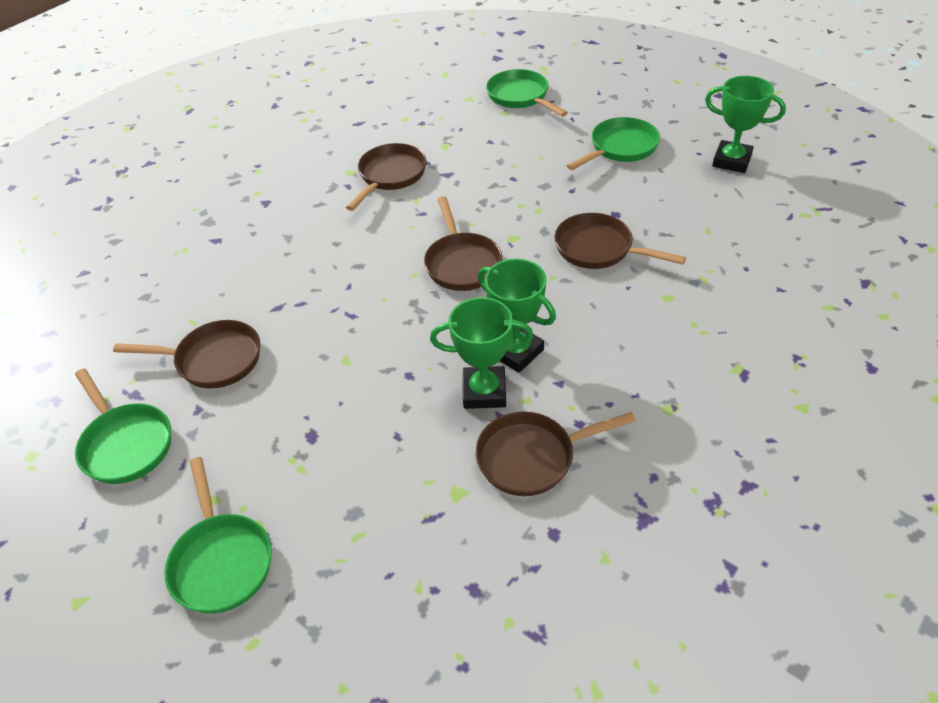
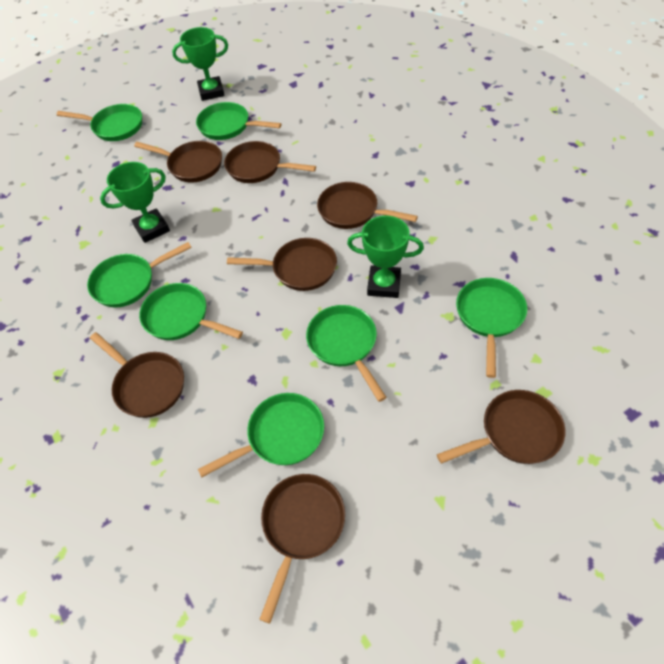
brown pan: 5 -> 7
green pan: 4 -> 7

